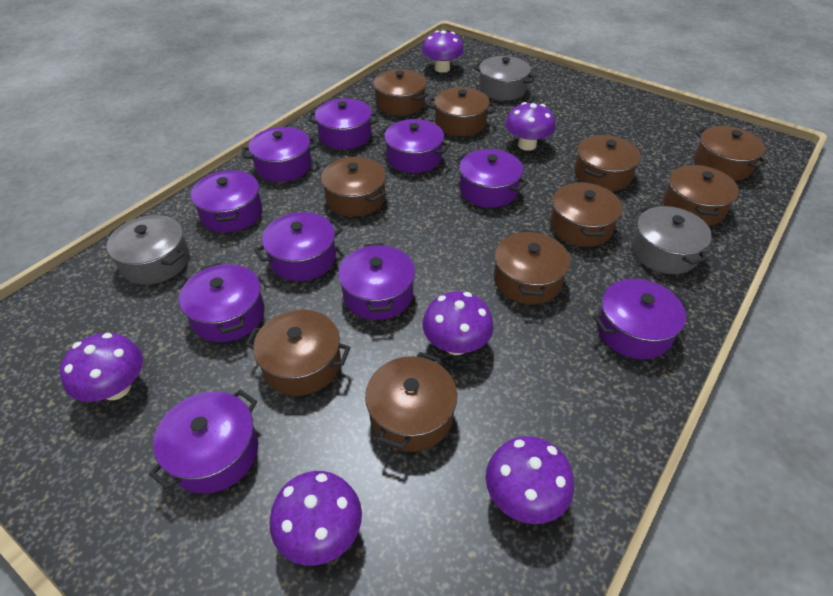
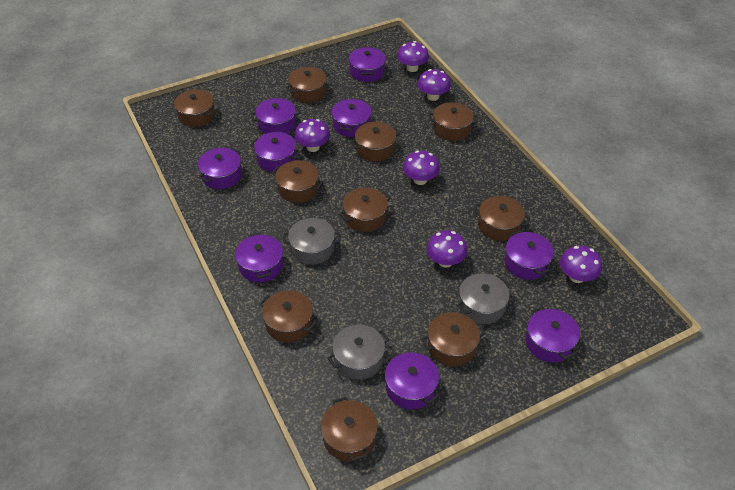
purple pot: 10 -> 9

